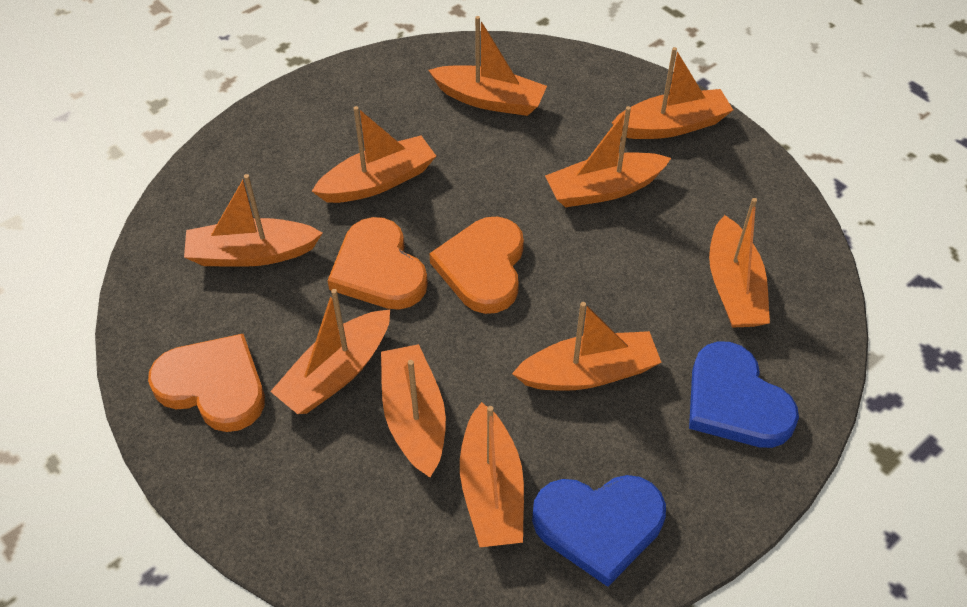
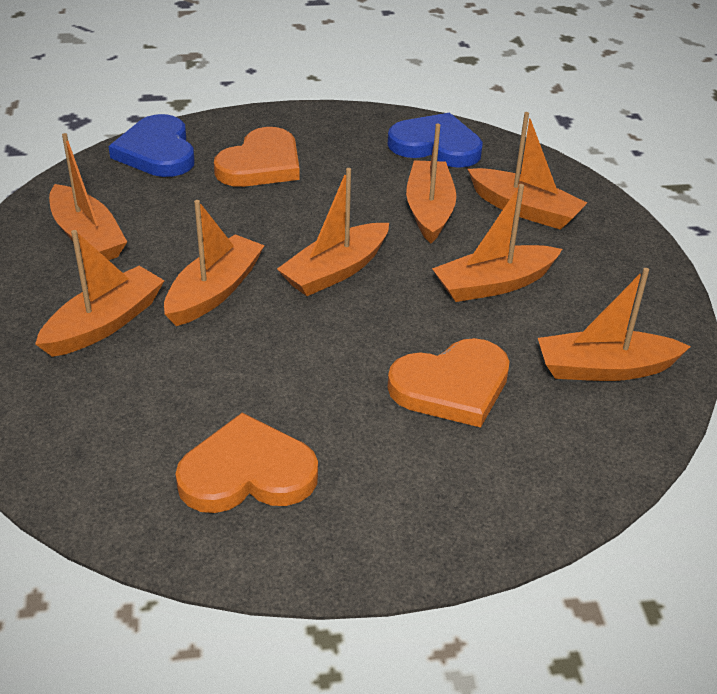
orange boat: 10 -> 8

